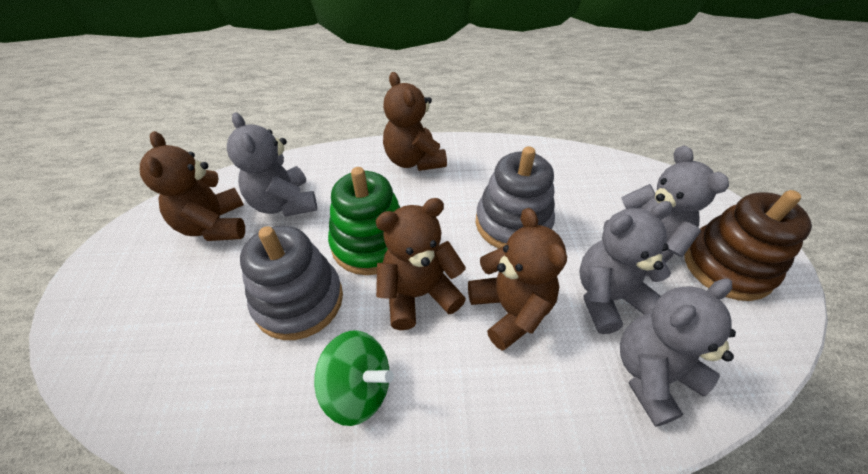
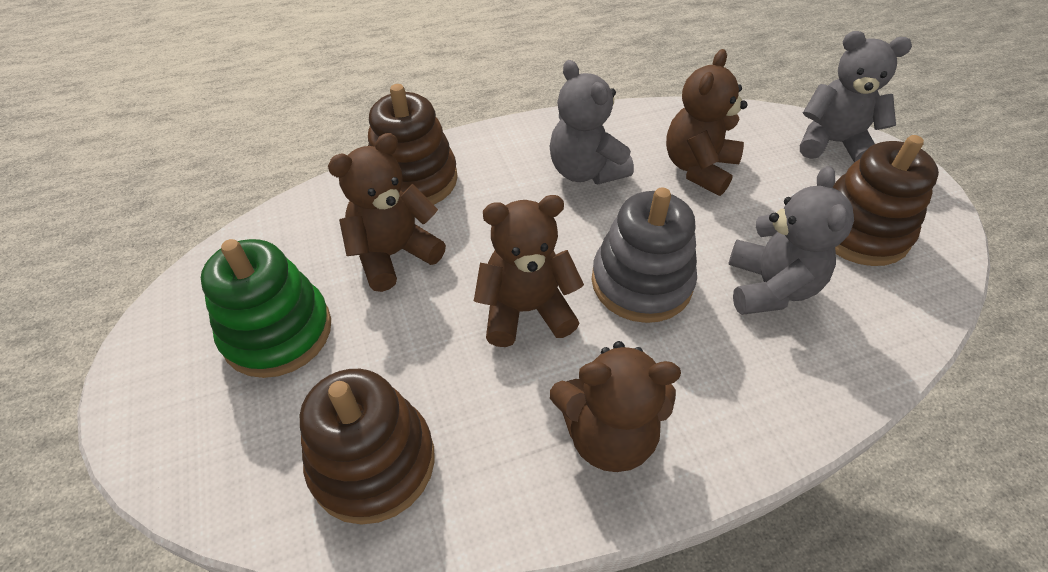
brown stacking toy: 1 -> 3
green spinning top: 1 -> 0
grey stacking toy: 2 -> 1
grey teddy bear: 4 -> 3

